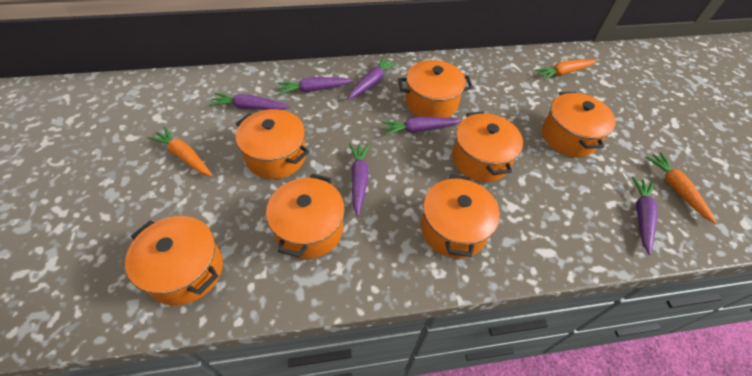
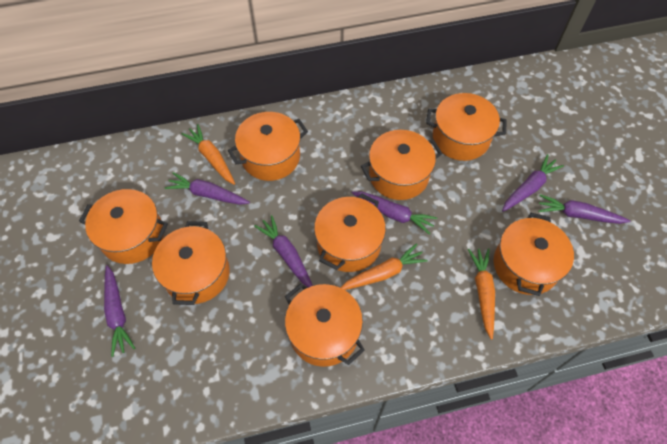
orange pot: 7 -> 8

